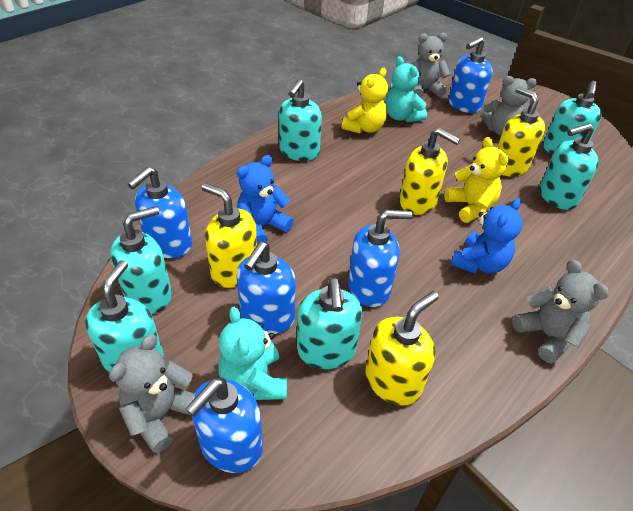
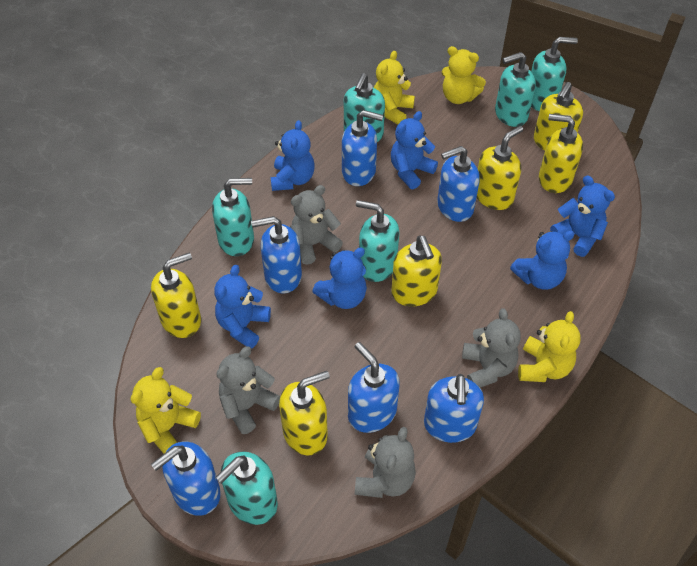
blue soap dispenser: 5 -> 6
blue teddy bear: 2 -> 6
turquoise teddy bear: 2 -> 0
yellow soap dispenser: 4 -> 6
yellow teddy bear: 2 -> 4

